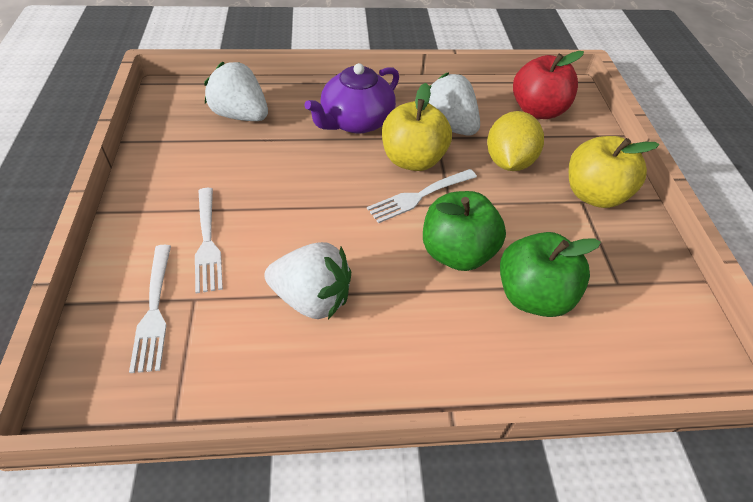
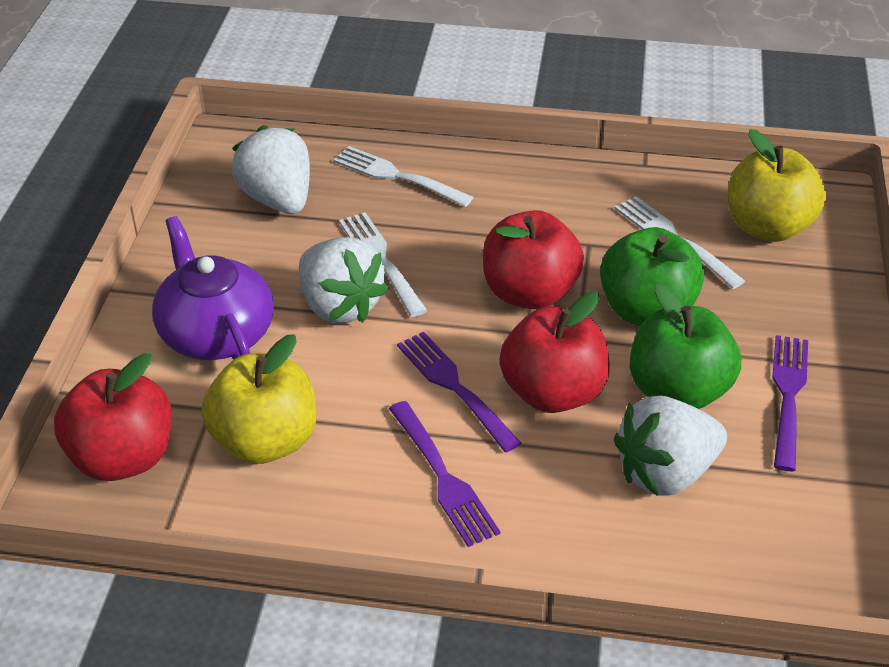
purple fork: 0 -> 3
red apple: 1 -> 3
yellow lemon: 1 -> 0

